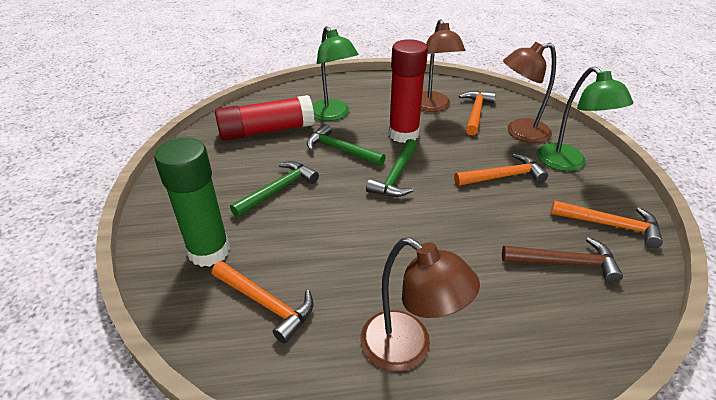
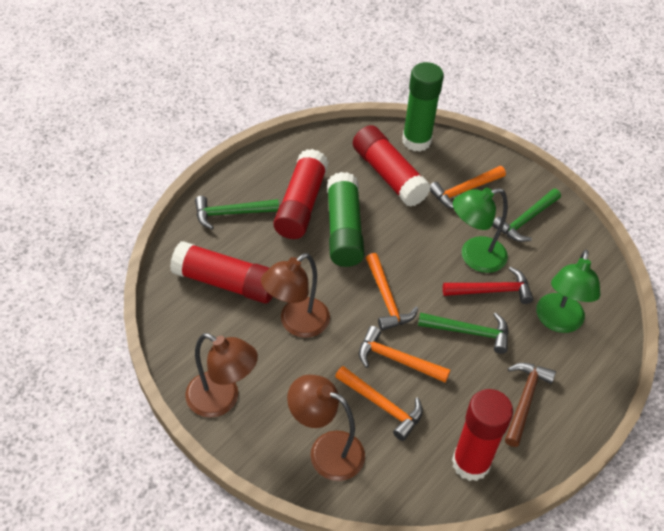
green glue stick: 1 -> 2
red glue stick: 2 -> 4
red hammer: 0 -> 1

